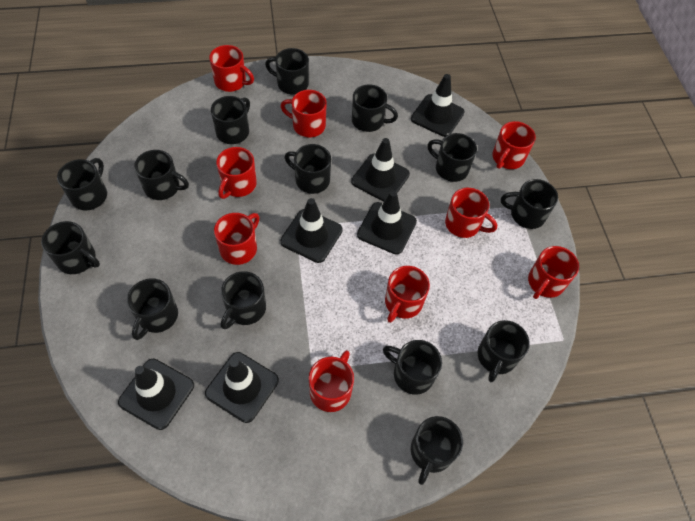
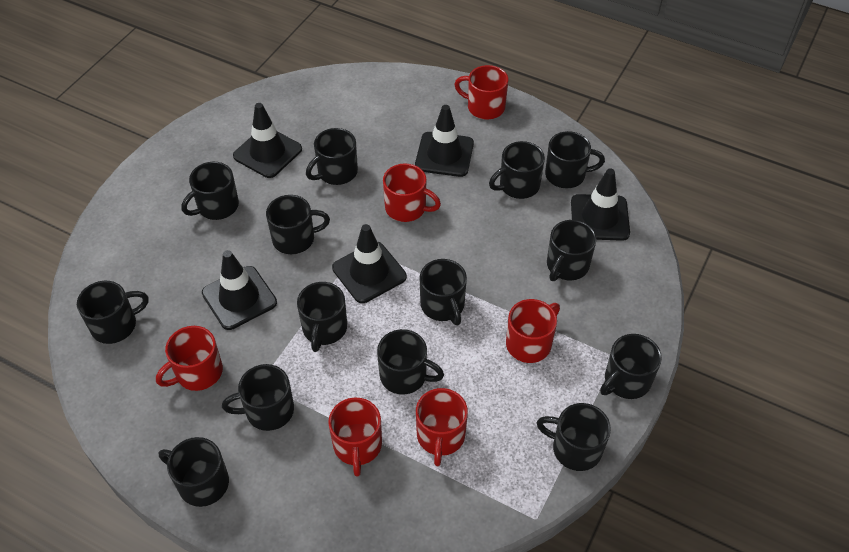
black traffic cone: 6 -> 5
red mug: 9 -> 6

